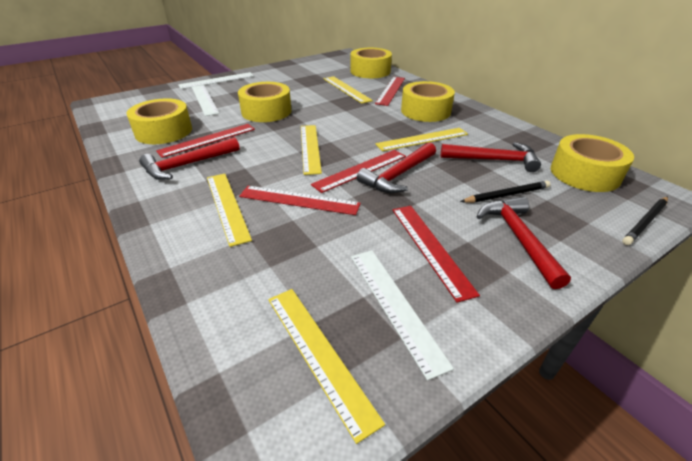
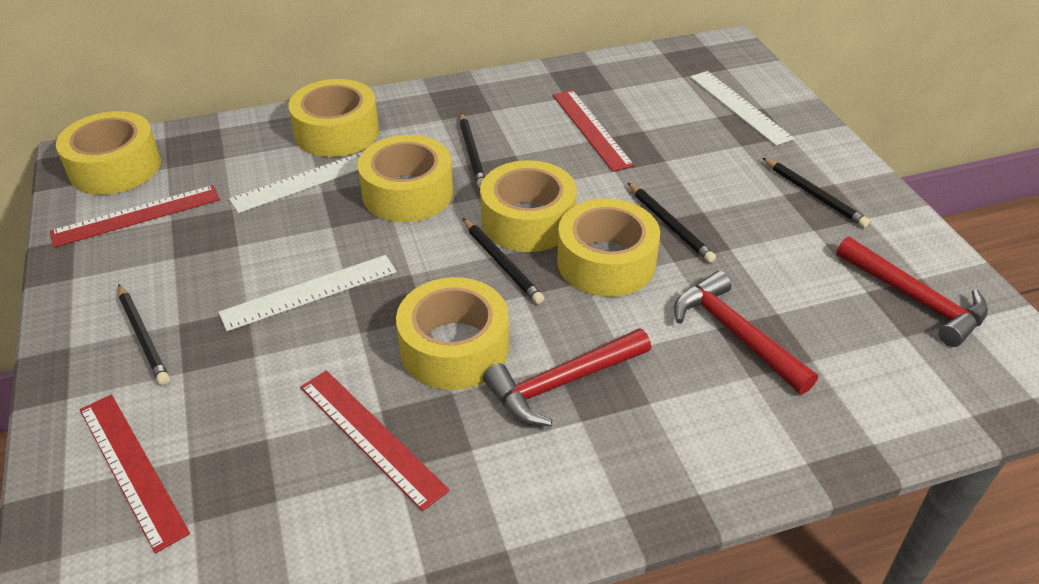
black pencil: 2 -> 5
red hammer: 4 -> 3
red ruler: 5 -> 4
yellow ruler: 5 -> 0
yellow tape: 5 -> 6

